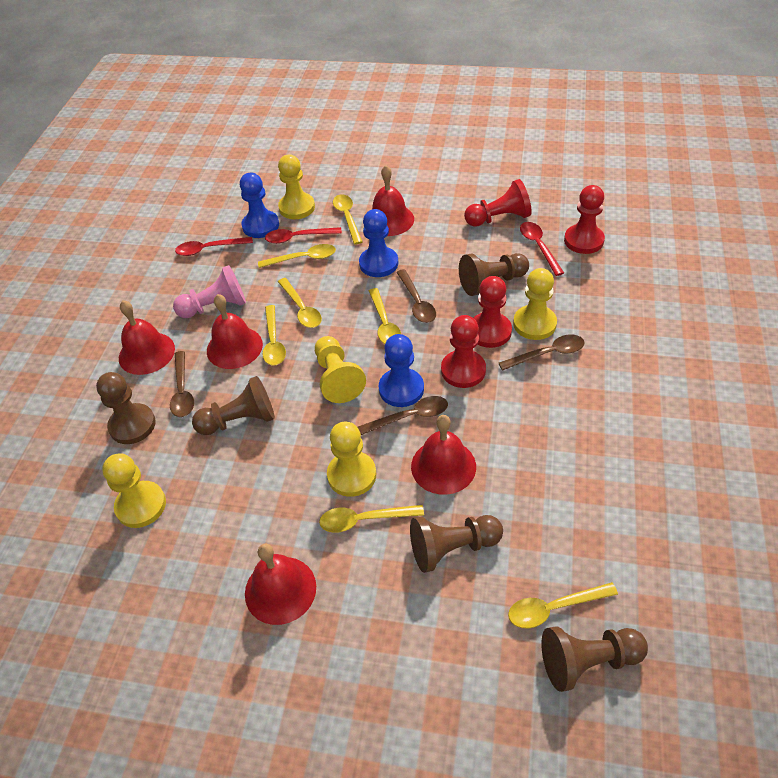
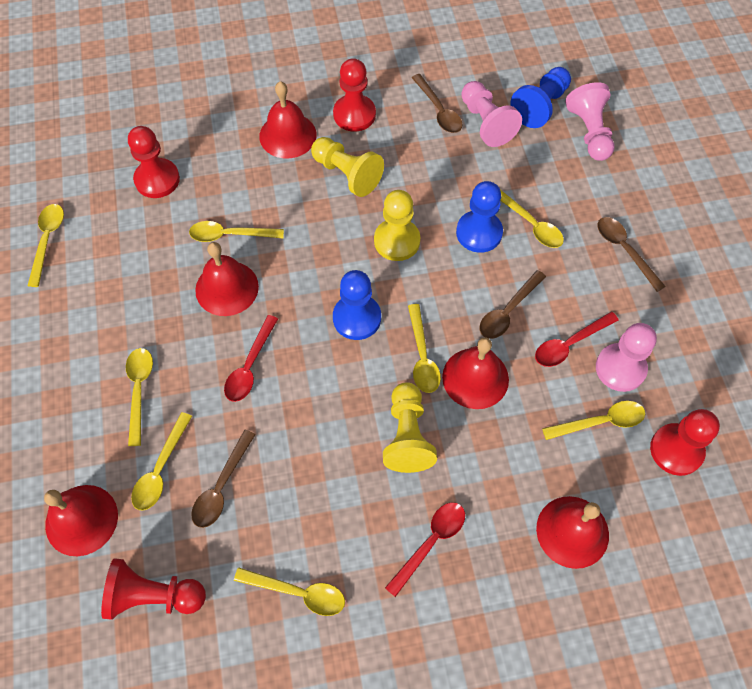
brown pawn: 5 -> 0
pink pawn: 1 -> 3
yellow pawn: 5 -> 3
yellow spoon: 7 -> 8

